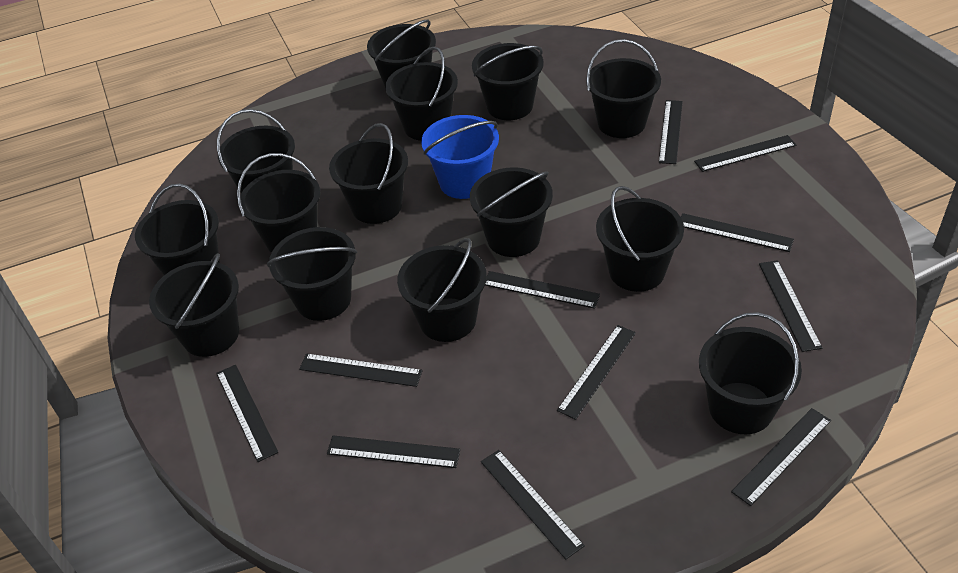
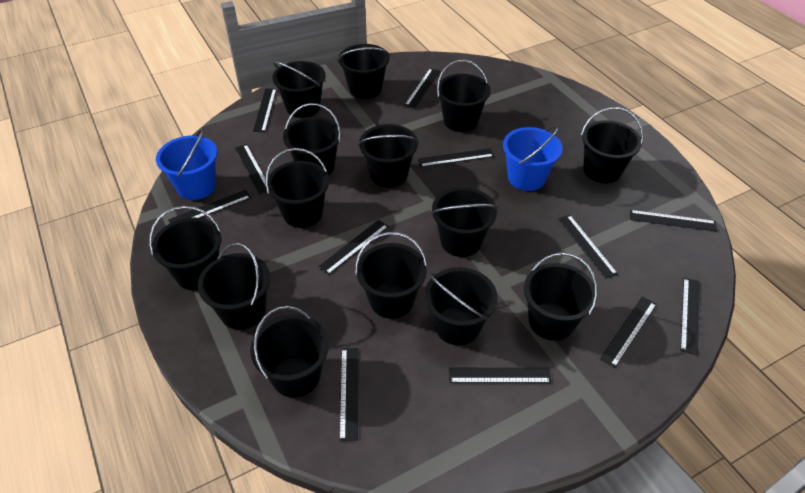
black ruler: 11 -> 12
blue bucket: 1 -> 2

